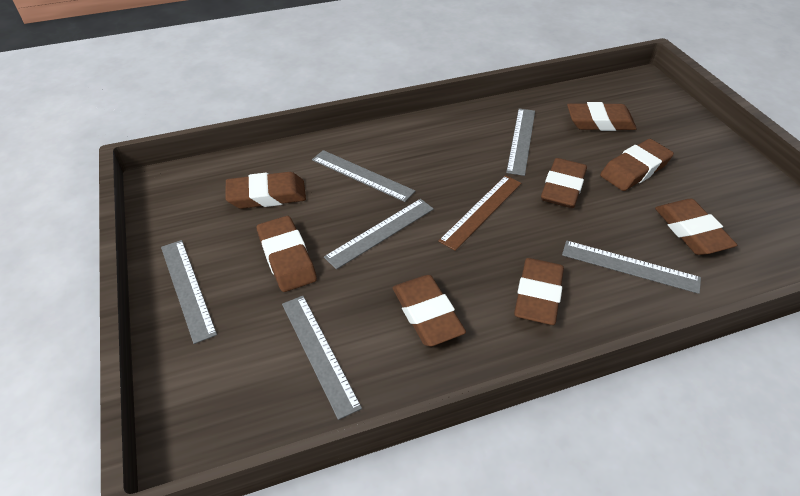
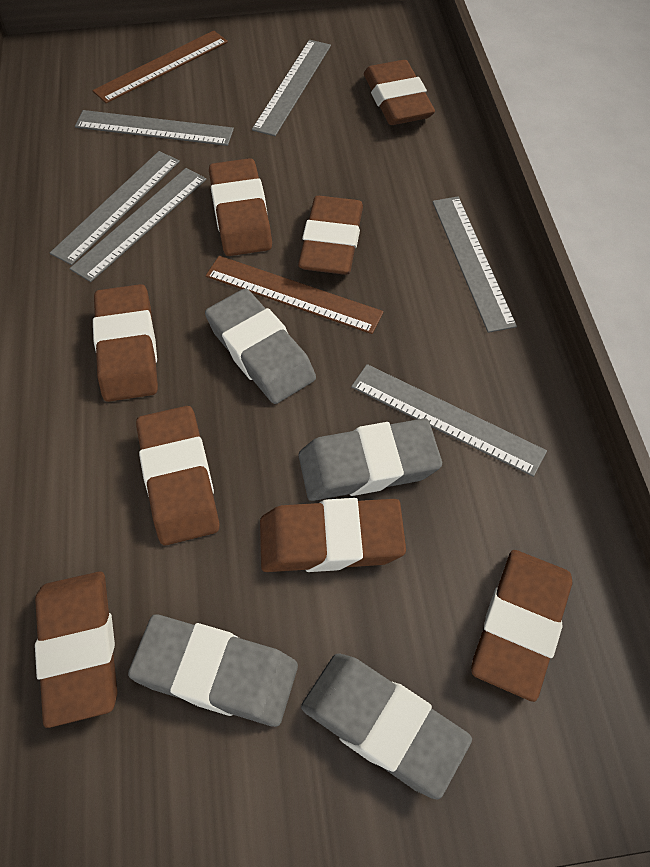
brown ruler: 1 -> 2
grey eraser: 0 -> 4

